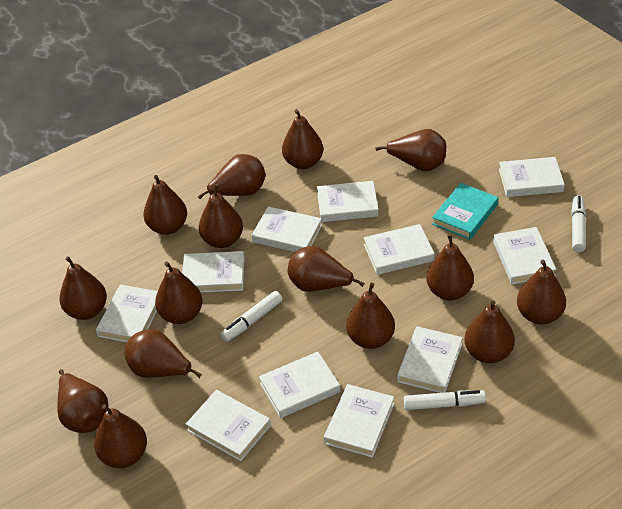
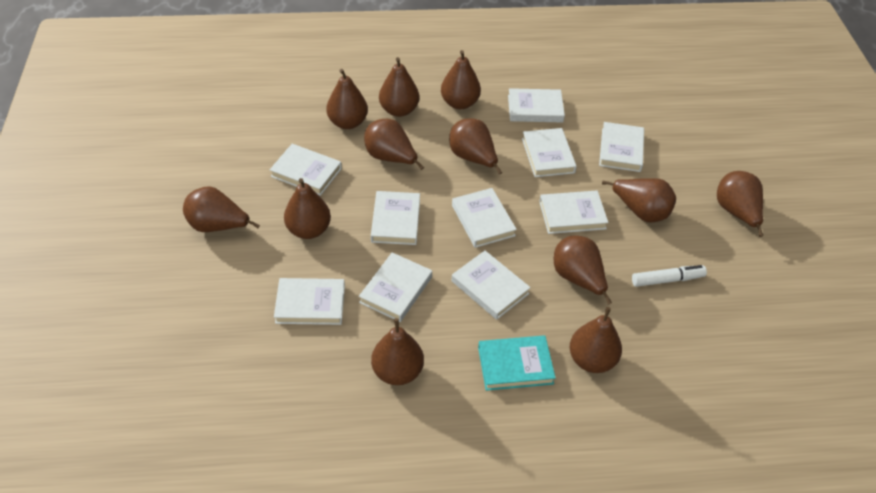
brown pear: 15 -> 12
white book: 11 -> 10
white marker: 3 -> 1

